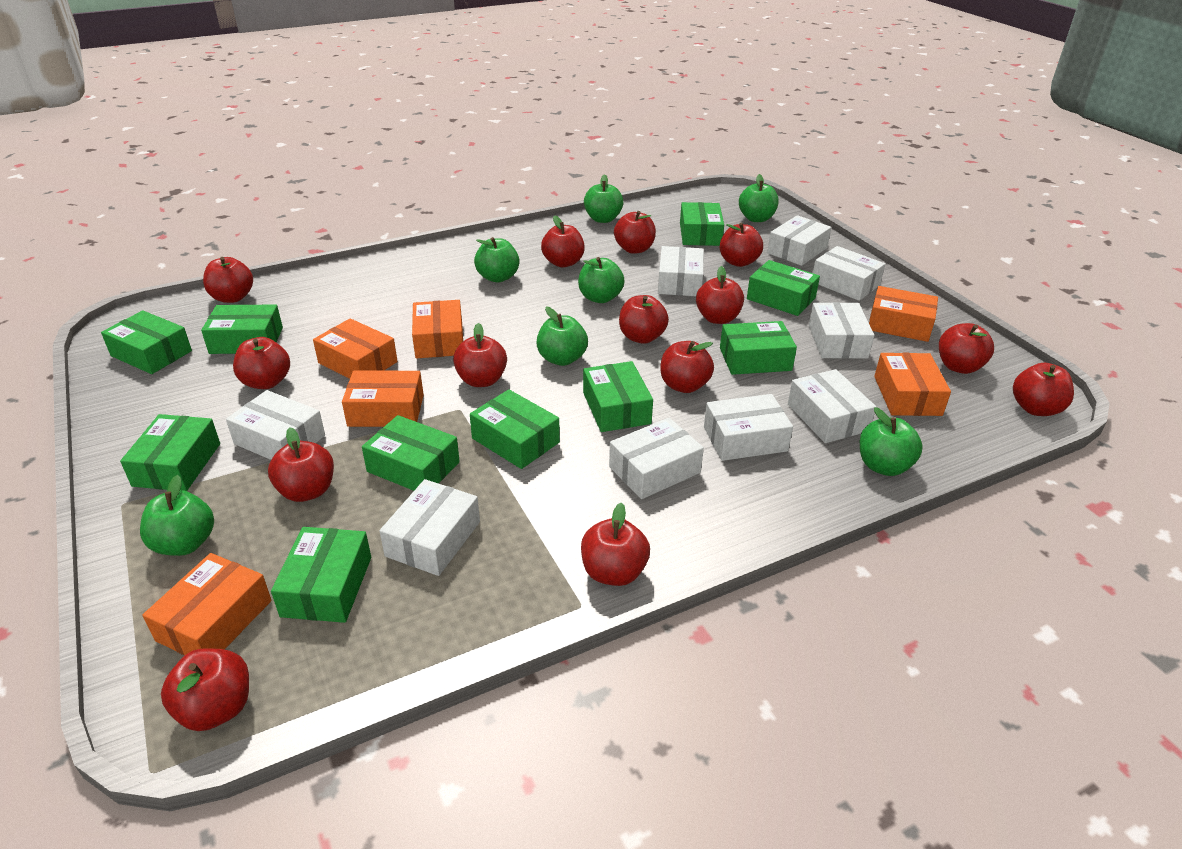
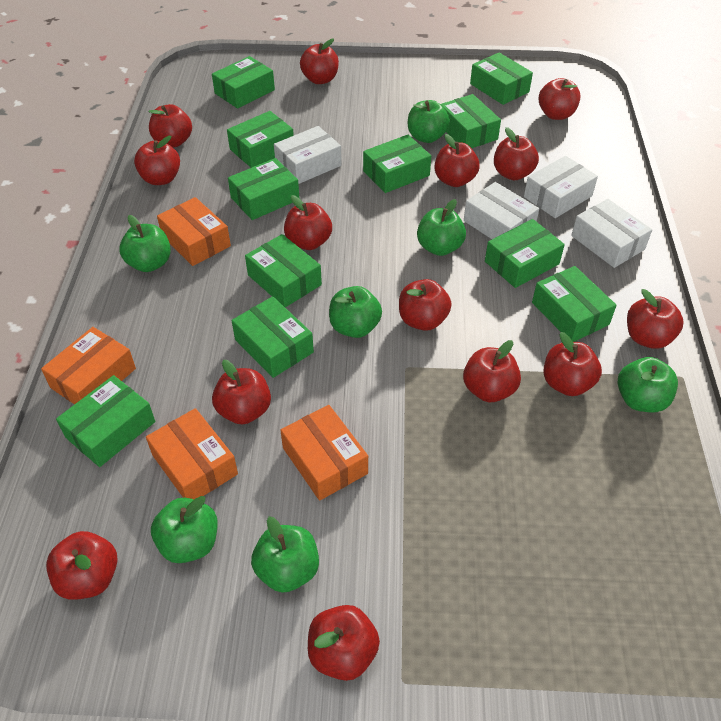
green box: 10 -> 11
orange box: 6 -> 4
white box: 9 -> 4

